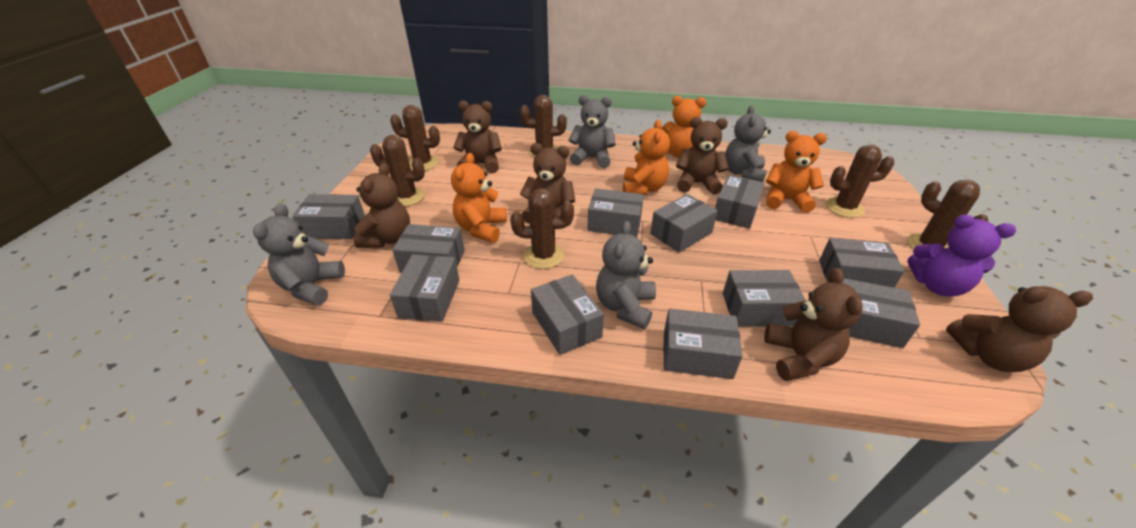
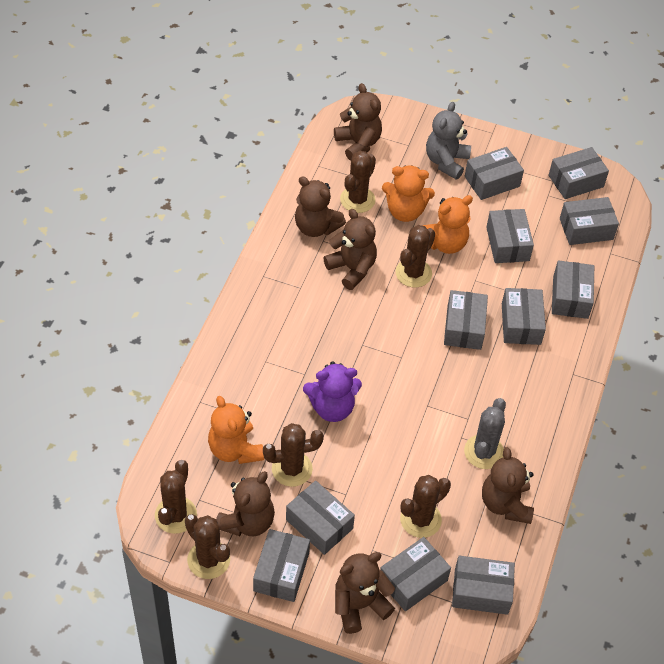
grey cactus: 0 -> 1
grey teddy bear: 4 -> 1
orange teddy bear: 4 -> 3

